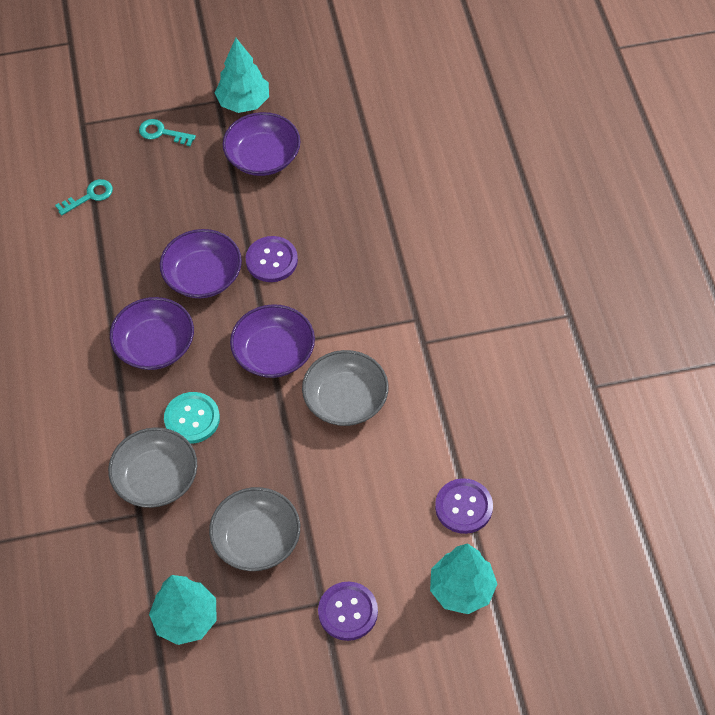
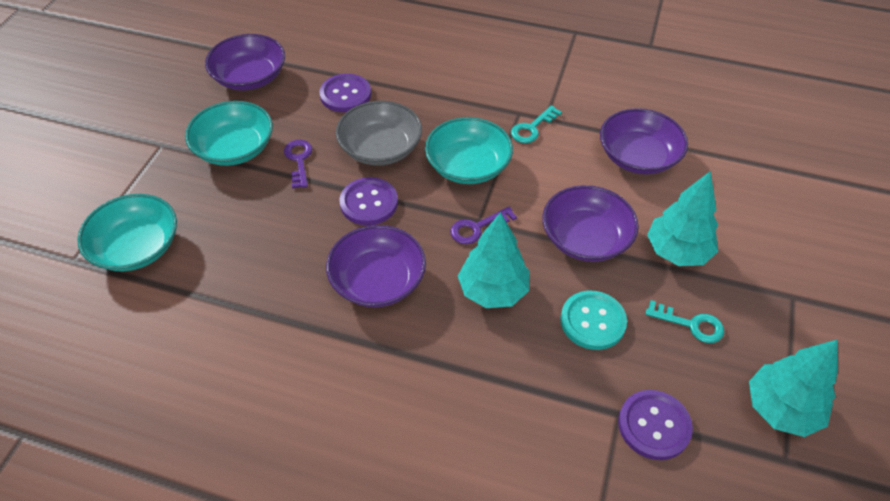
grey bowl: 3 -> 1
purple key: 0 -> 2
turquoise bowl: 0 -> 3

